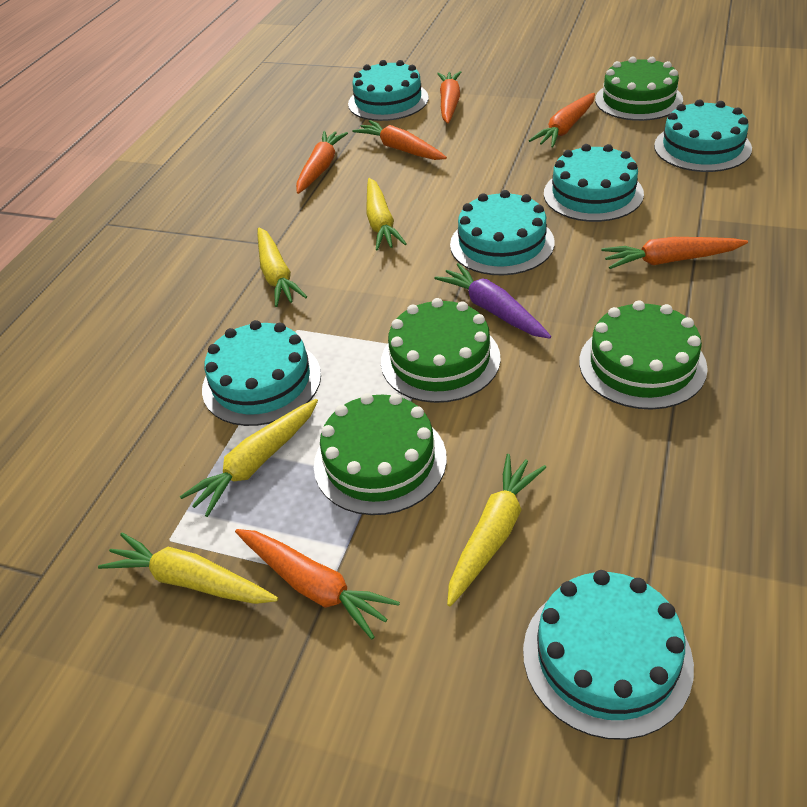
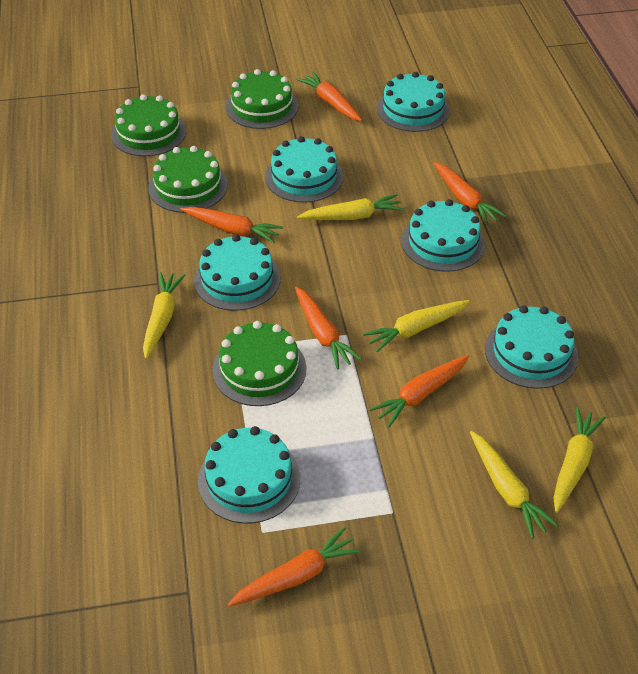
purple carrot: 1 -> 0

